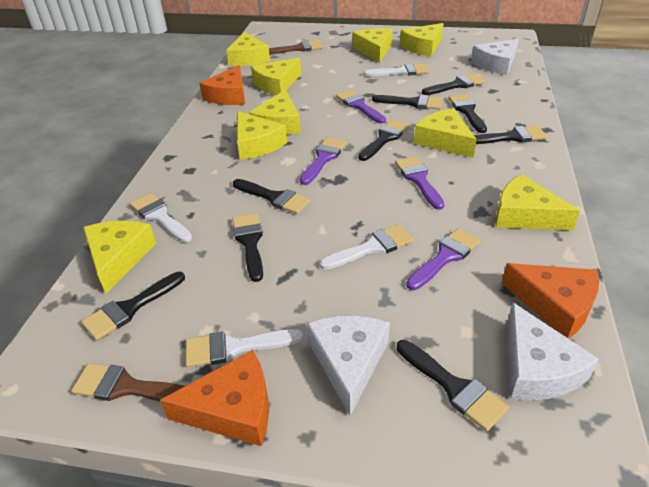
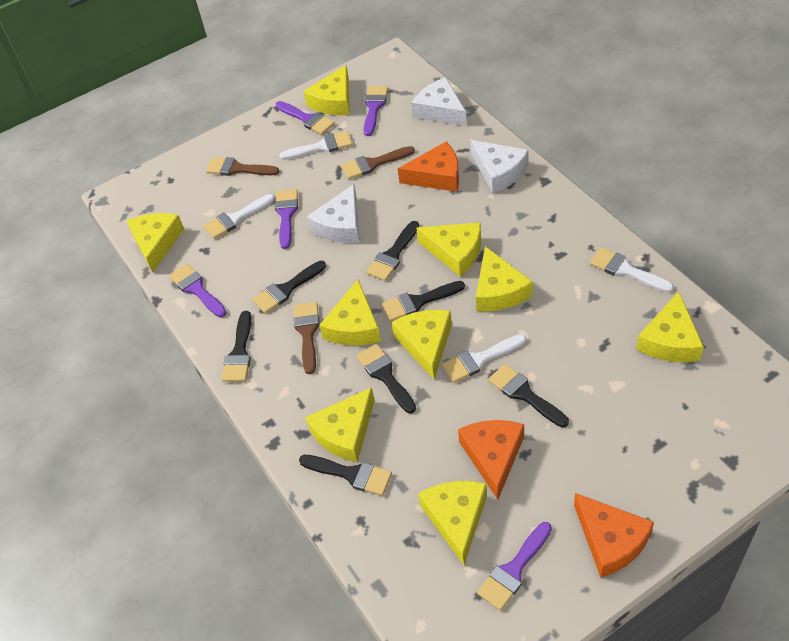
black brush: 9 -> 7
brown brush: 2 -> 3
purple brush: 4 -> 5

